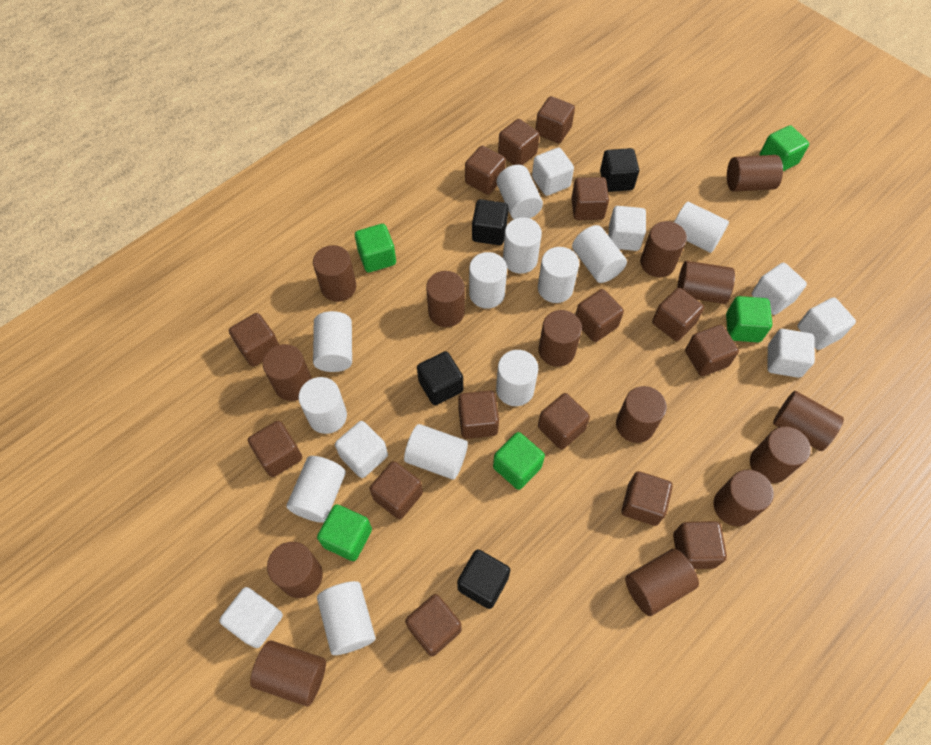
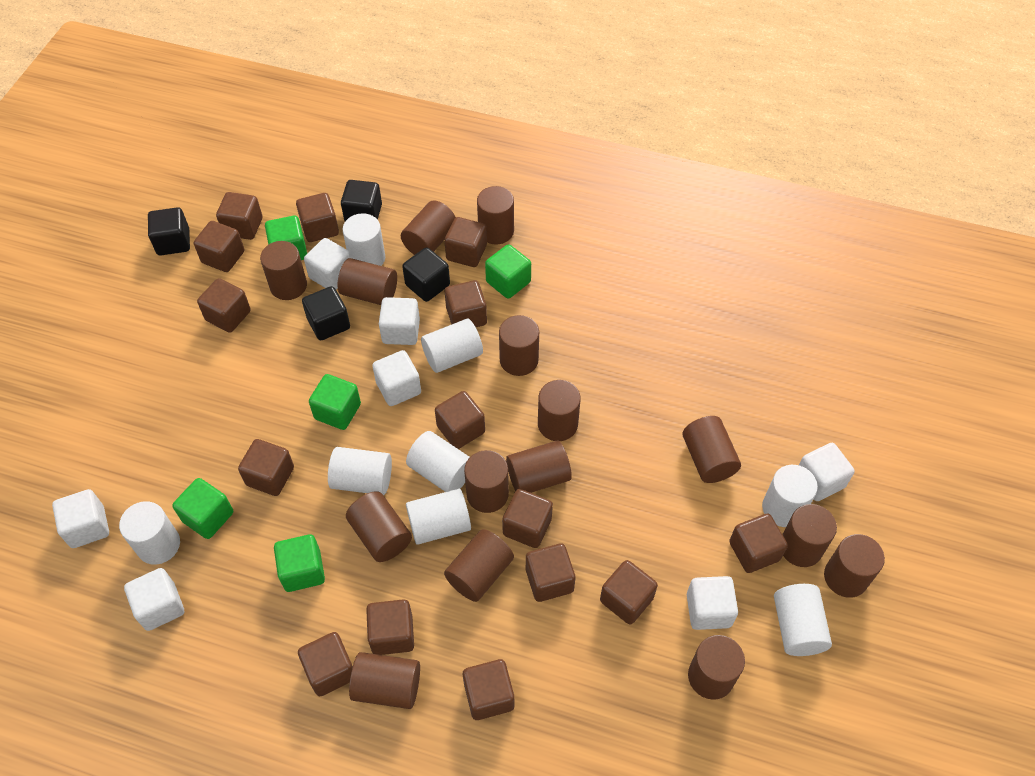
brown cylinder: 14 -> 15
white cylinder: 12 -> 8

